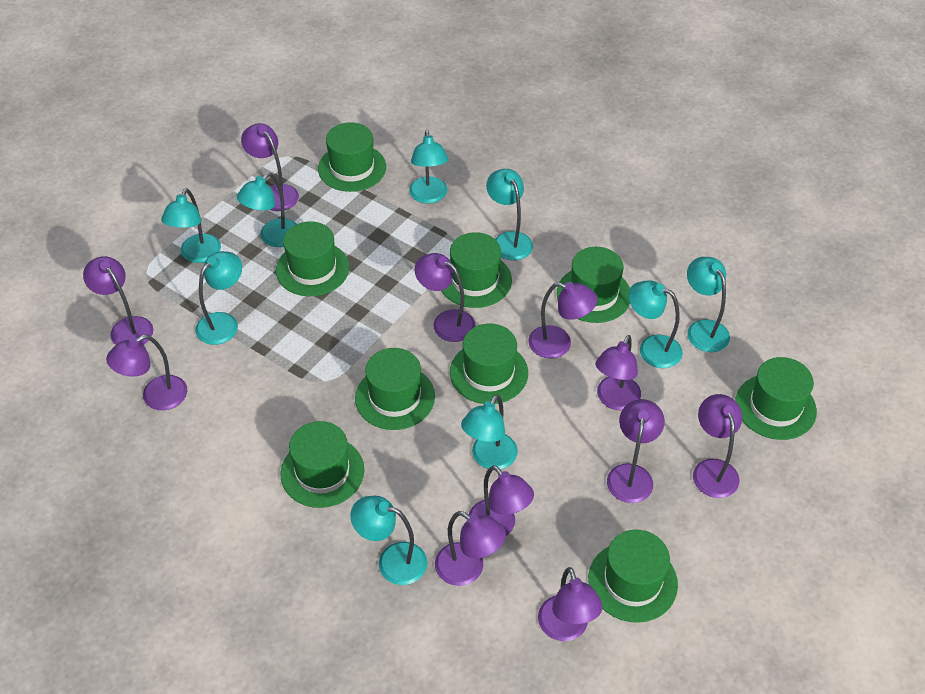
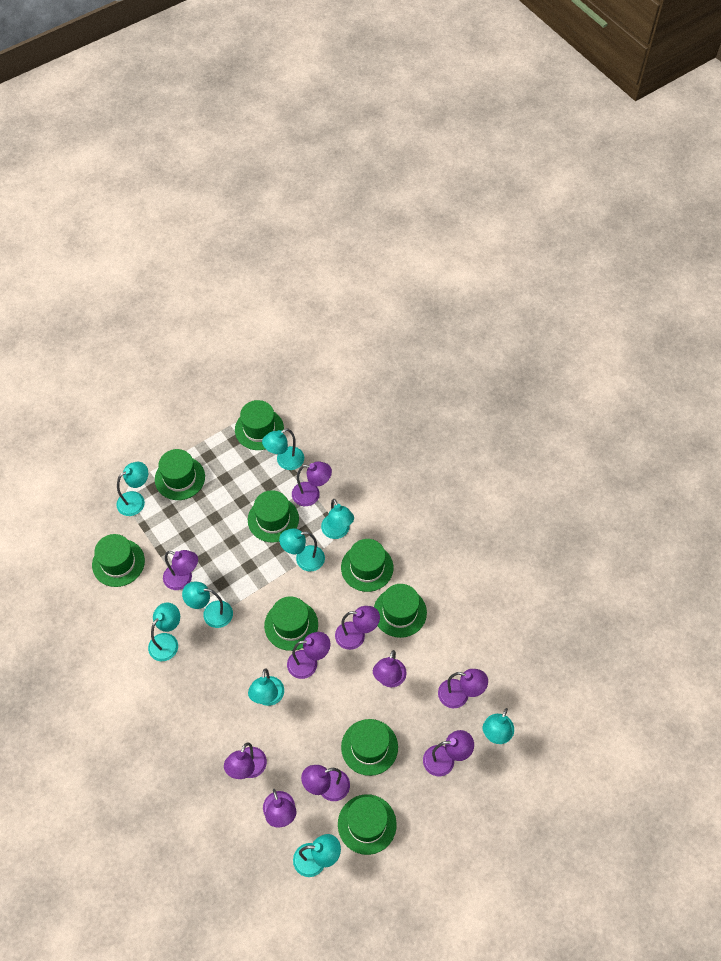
purple lamp: 11 -> 10

